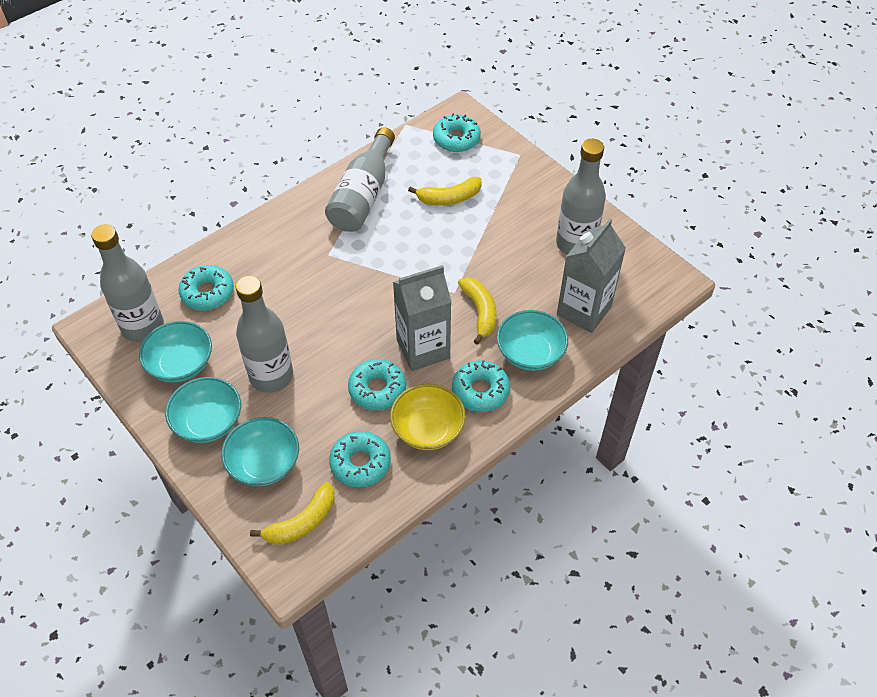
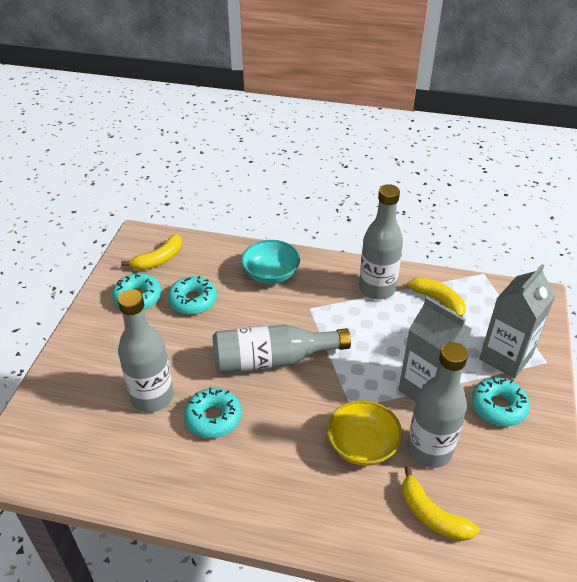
turquoise bowl: 4 -> 1
turquoise donut: 5 -> 4

